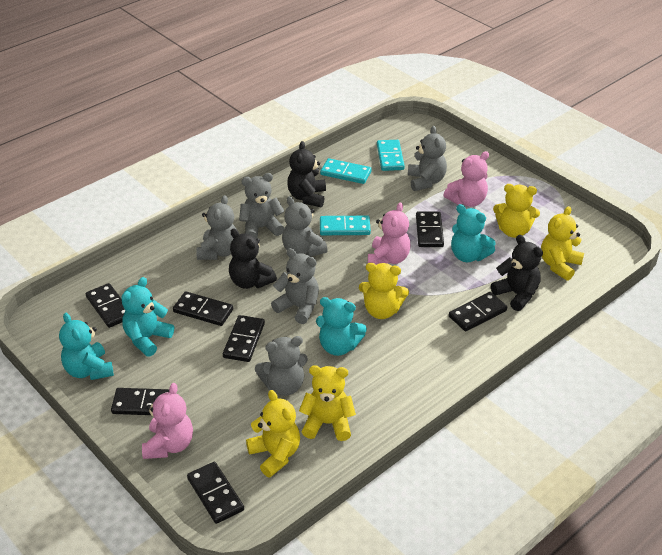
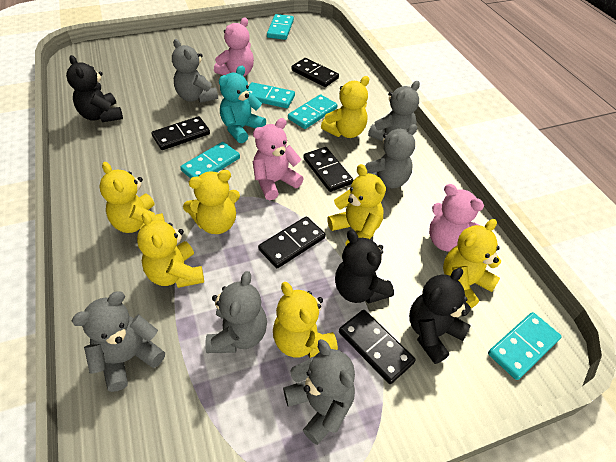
black domino: 7 -> 5
turquoise domino: 3 -> 5
turquoise teddy bear: 4 -> 1
yellow teddy bear: 5 -> 7

